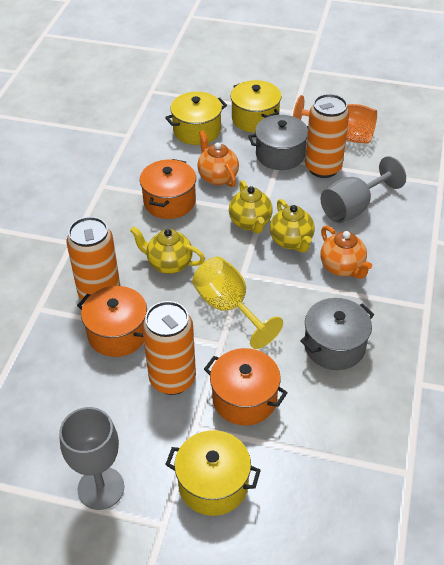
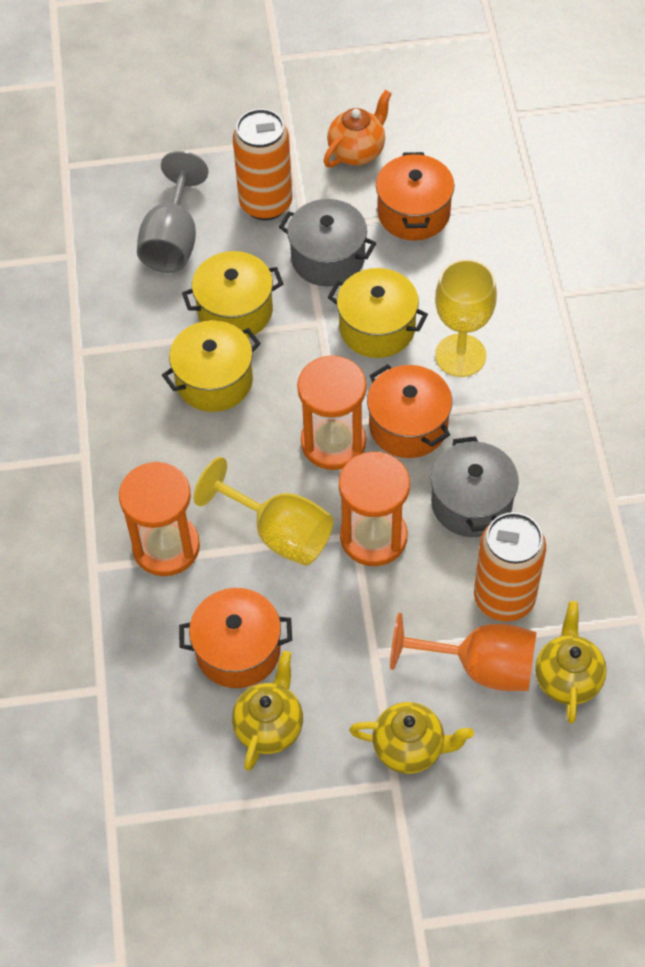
grey goblet: 2 -> 1
orange can: 3 -> 2
orange hourglass: 0 -> 3
orange teapot: 2 -> 1
yellow goblet: 1 -> 2

